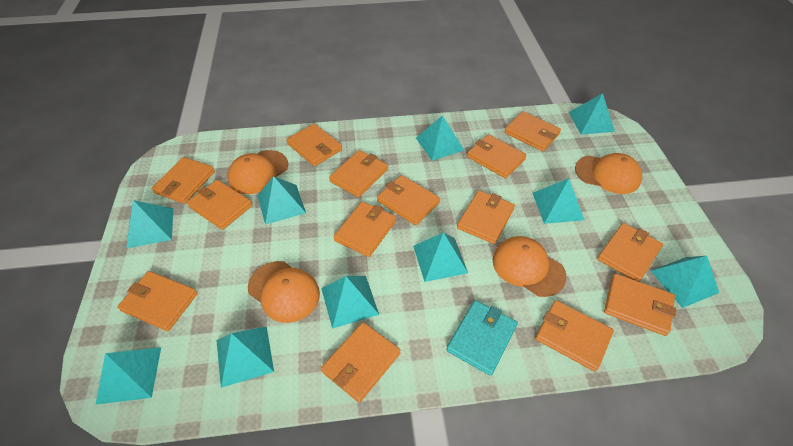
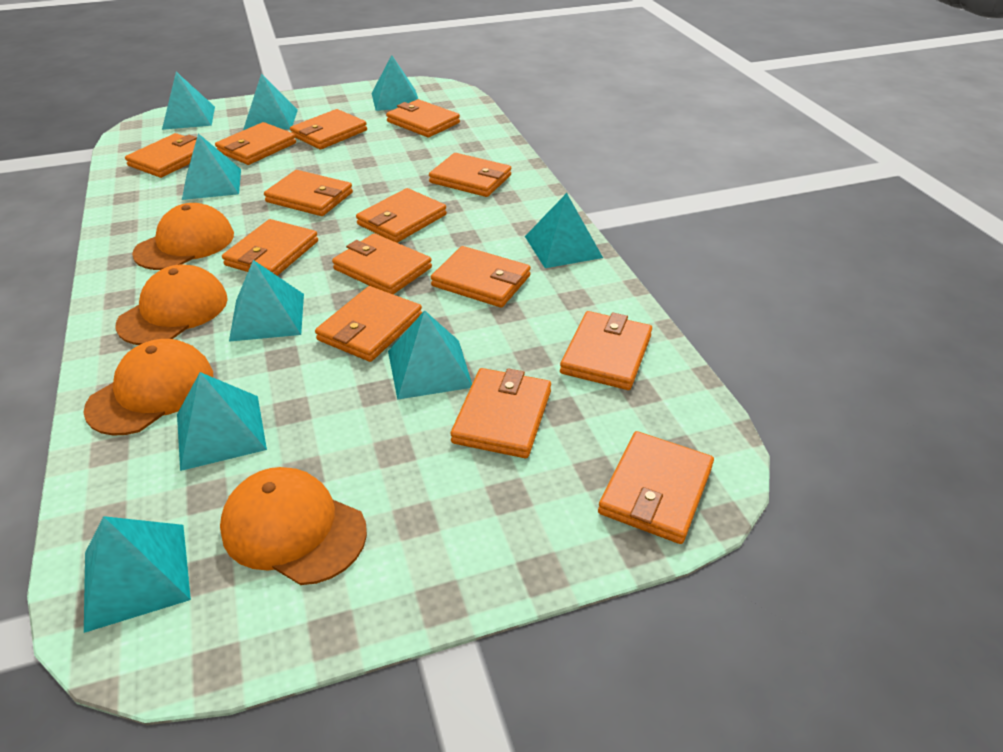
turquoise pyramid: 10 -> 9
turquoise wallet: 1 -> 0

